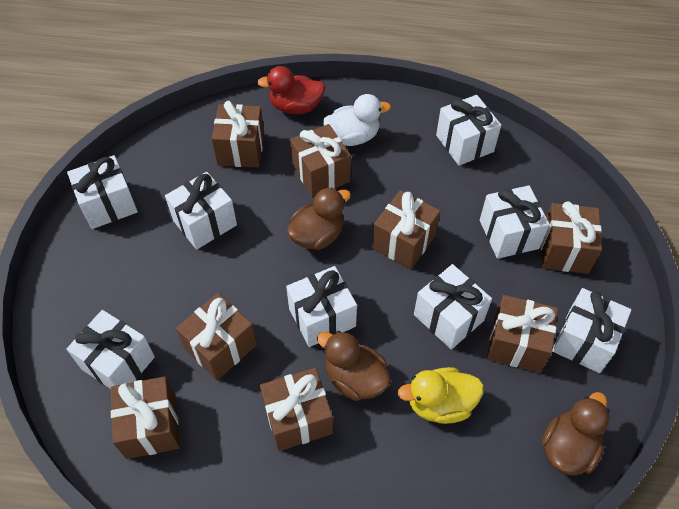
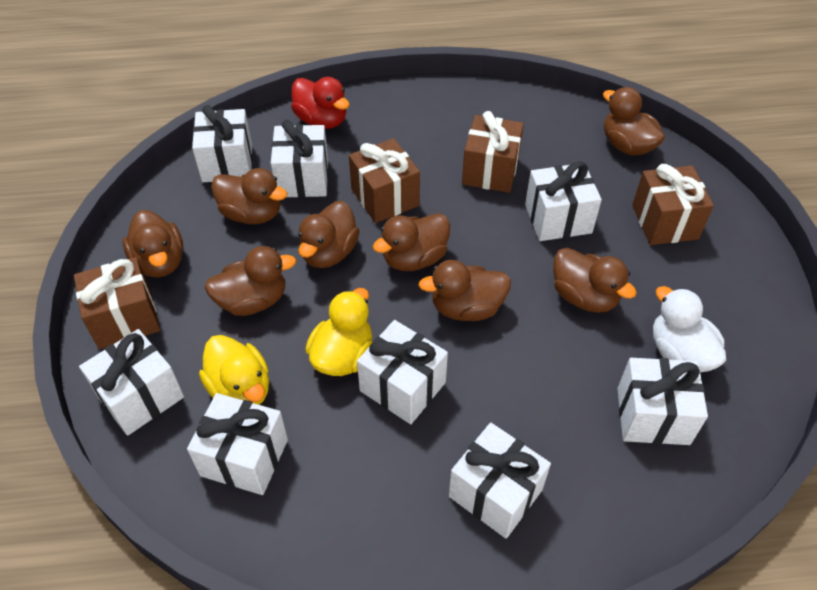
brown duck: 3 -> 8
brown gift: 8 -> 4
yellow duck: 1 -> 2

